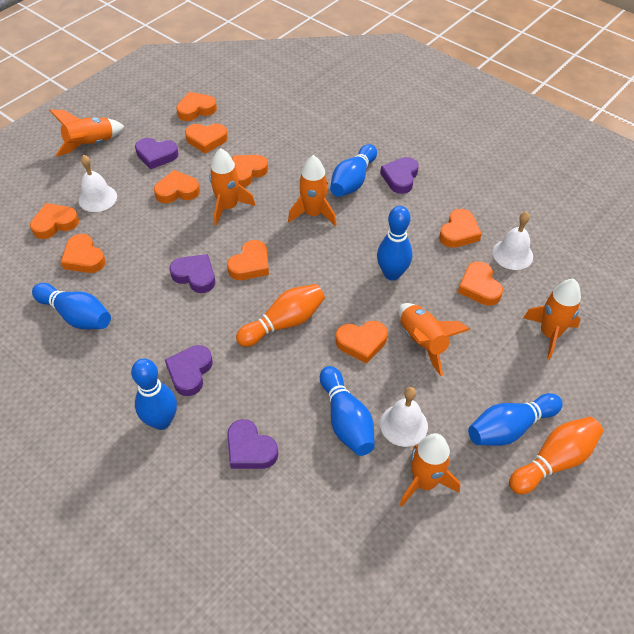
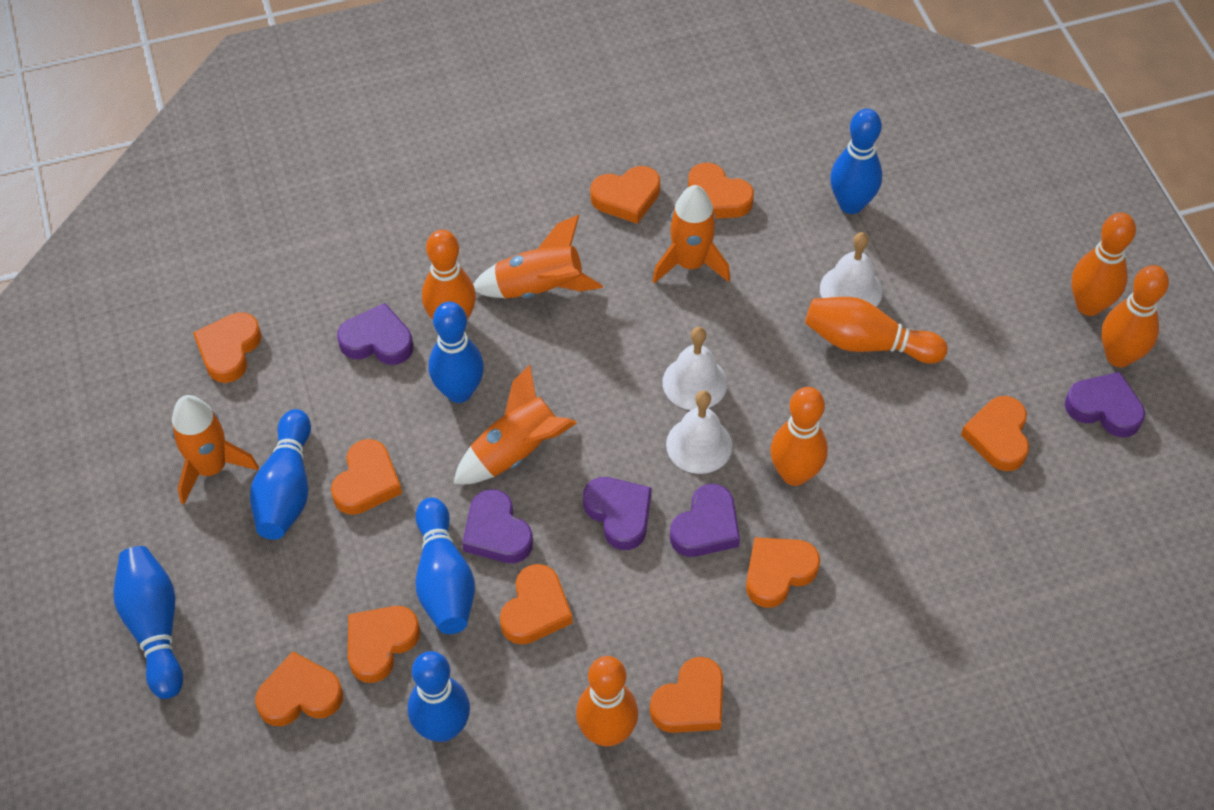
orange bowling pin: 2 -> 6
orange rocket: 6 -> 4

